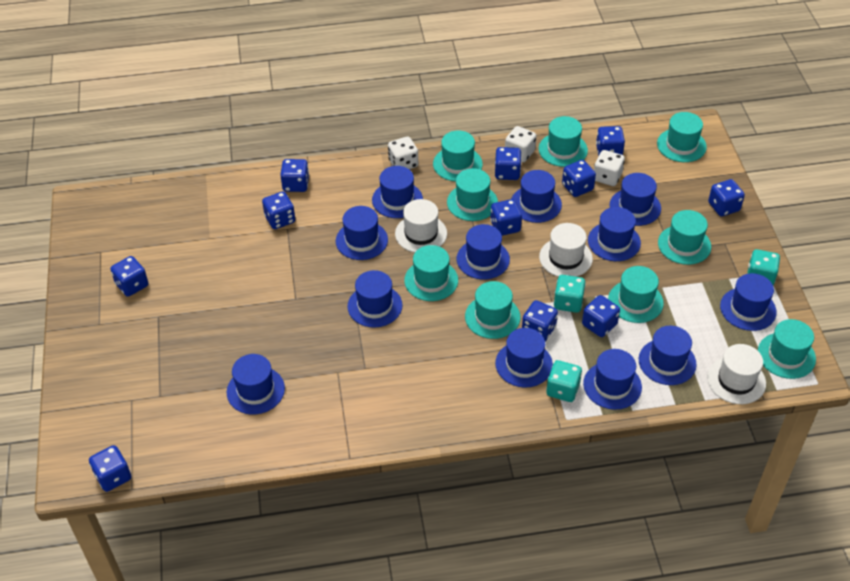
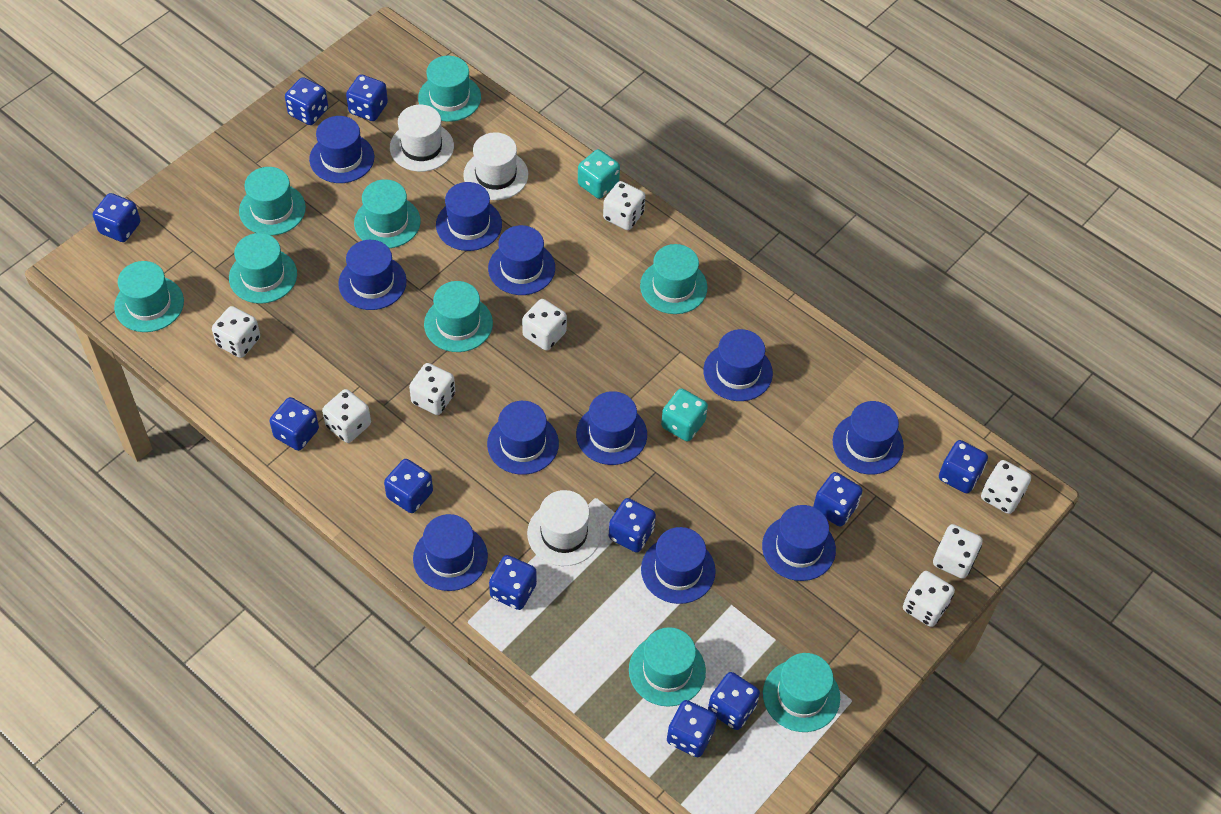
blue hat: 12 -> 11
turquoise dice: 3 -> 2
white dice: 3 -> 8

